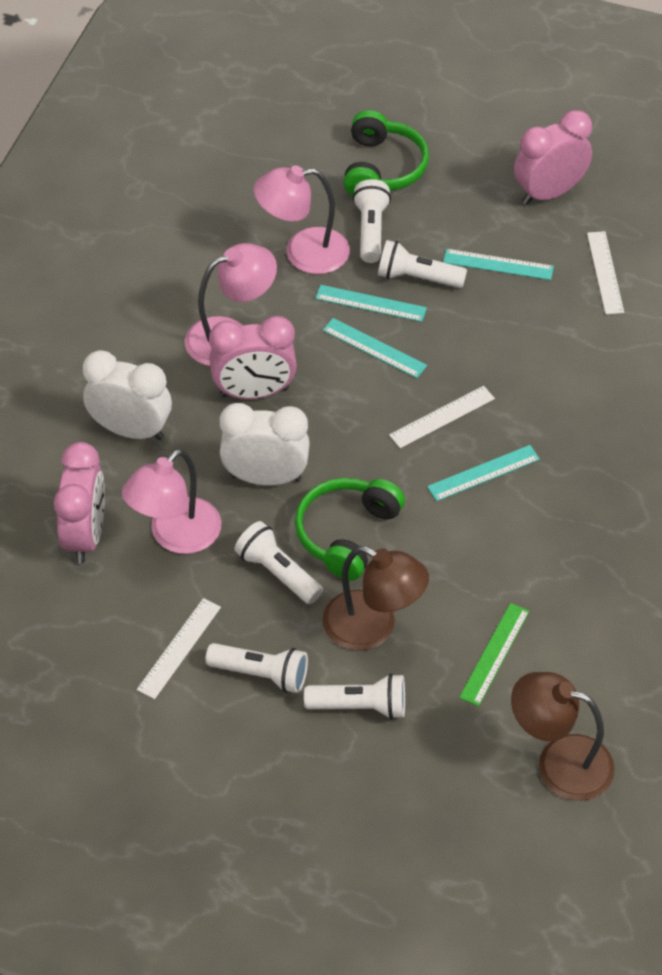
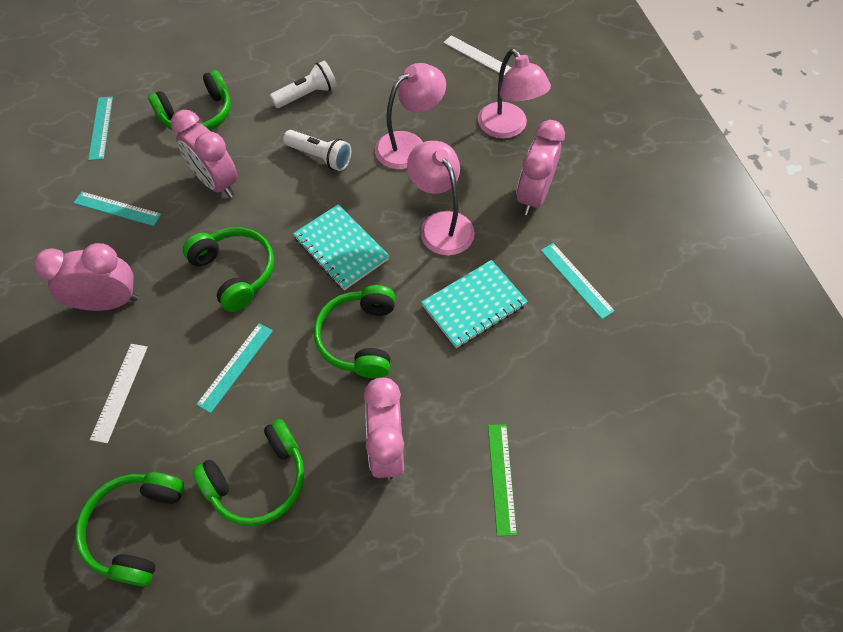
brown lamp: 2 -> 0
green headphones: 2 -> 5
pink clock: 3 -> 4
turquoise notebook: 0 -> 2
white clock: 2 -> 0
white flashlight: 5 -> 2
white ruler: 3 -> 2

